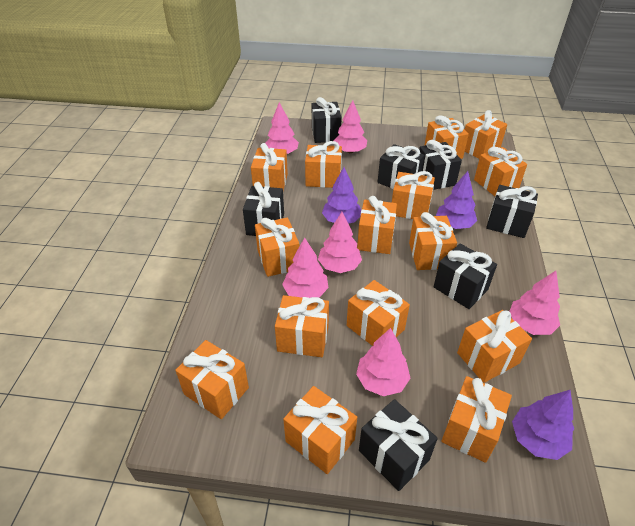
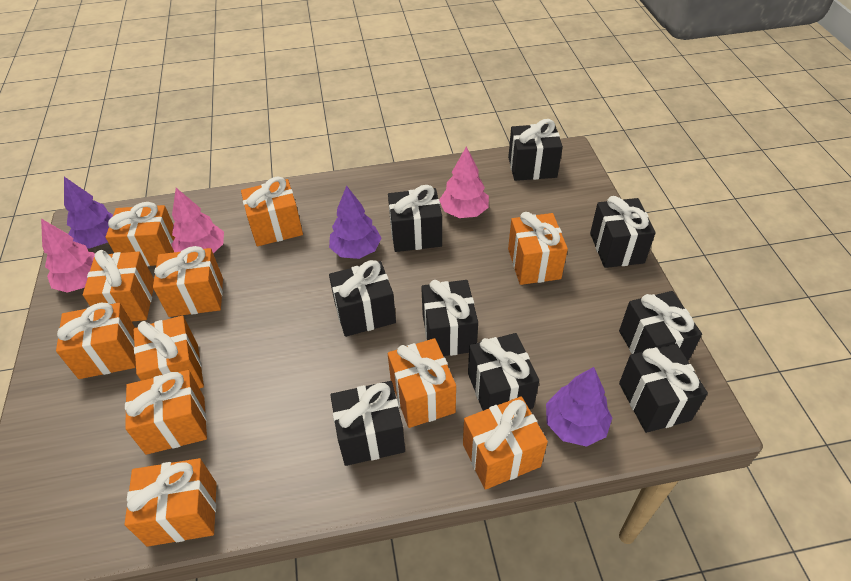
black gift: 7 -> 9
orange gift: 15 -> 11
pink tree: 6 -> 3

